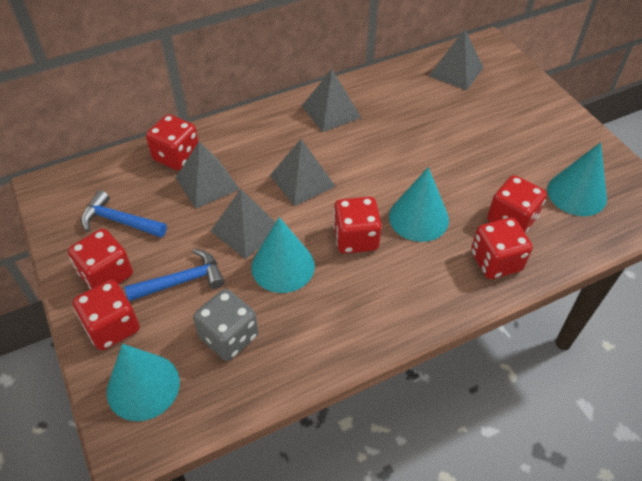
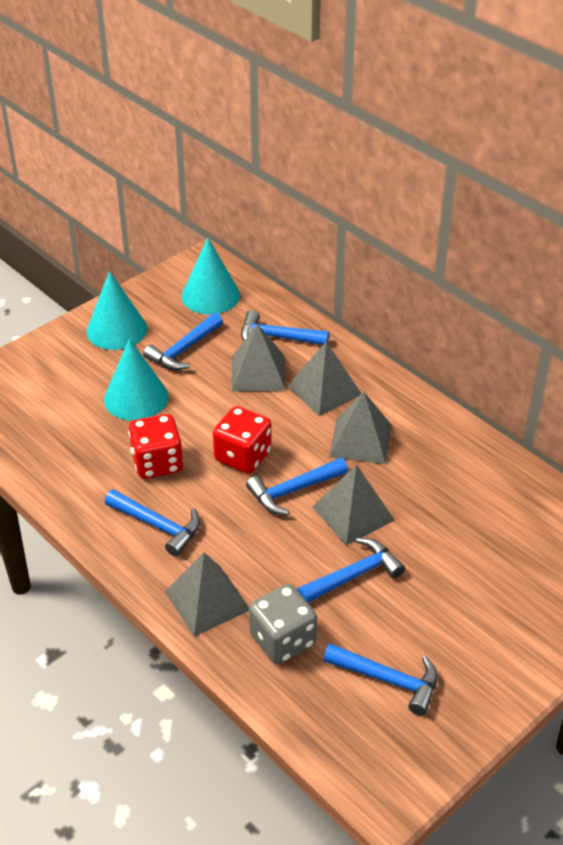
blue hammer: 2 -> 6
red dice: 6 -> 2
turquoise cone: 4 -> 3

